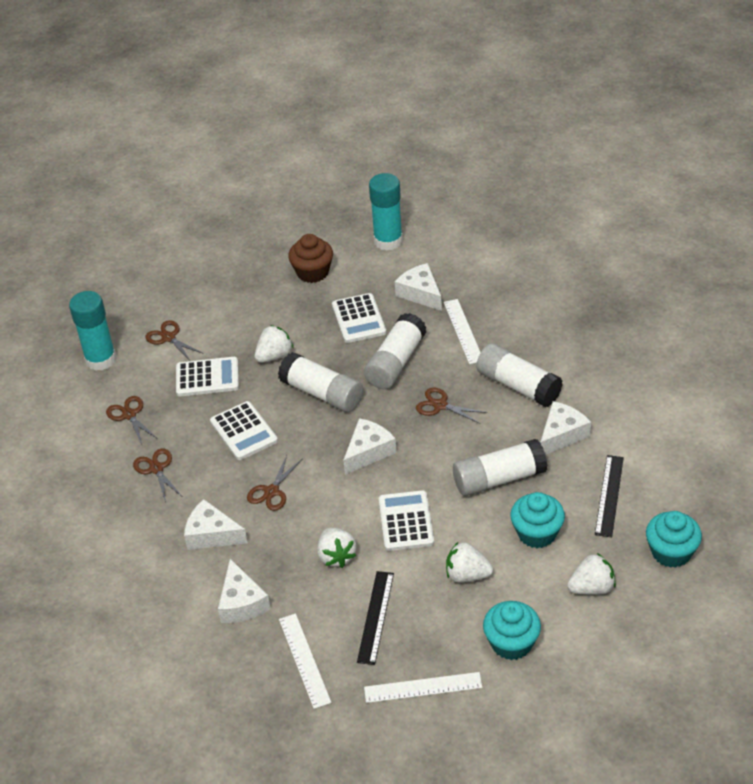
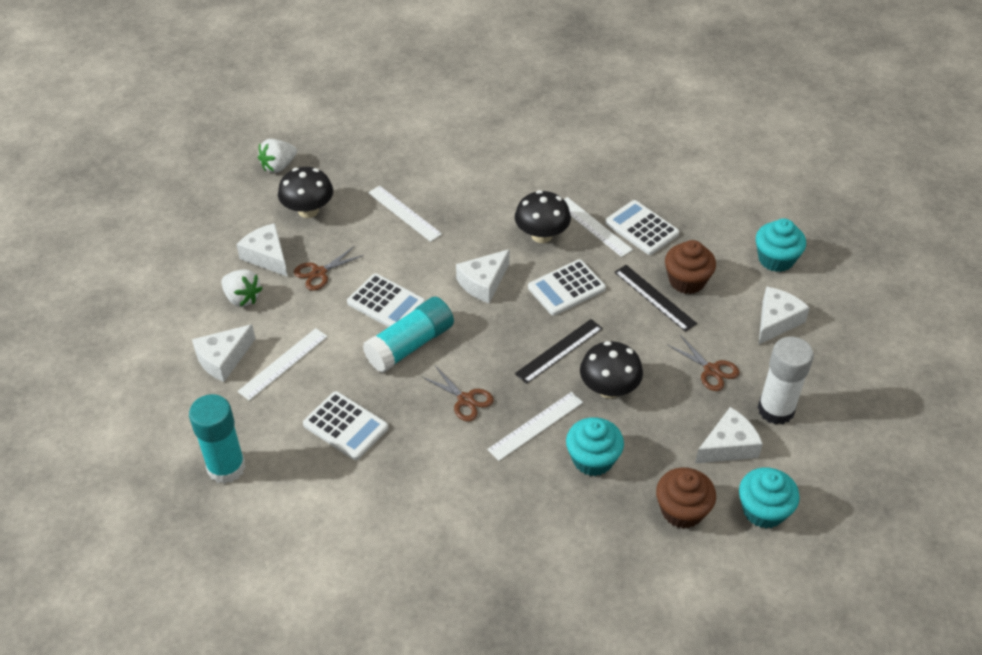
black mushroom: 0 -> 3
brown cupcake: 1 -> 2
brown scissors: 5 -> 3
white glue stick: 4 -> 1
white ruler: 3 -> 4
white strawberry: 4 -> 2

